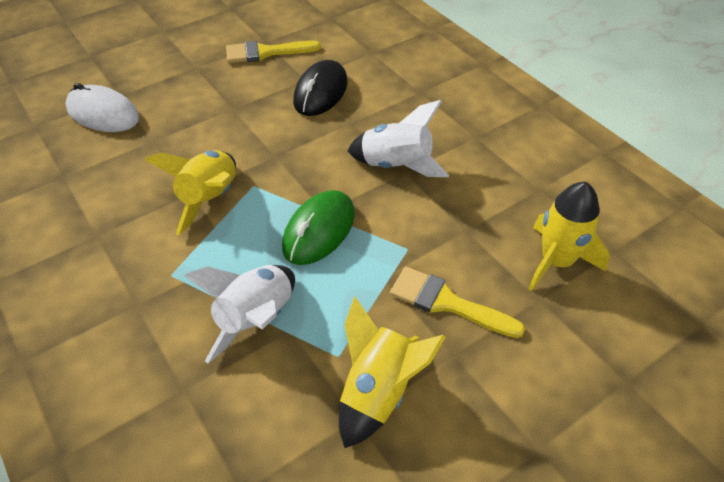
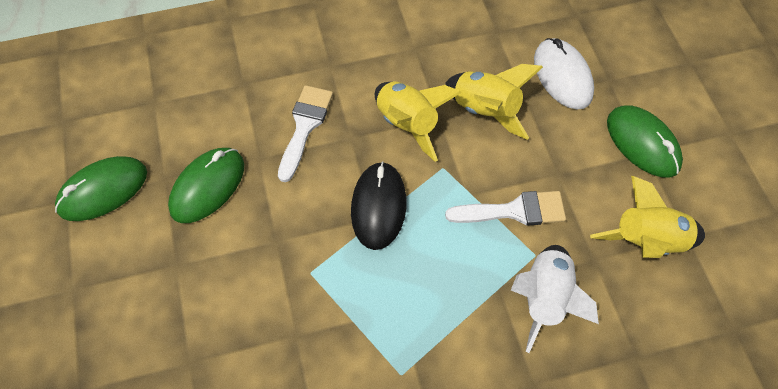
green mouse: 1 -> 3
white brush: 0 -> 2
white rocket: 2 -> 1
yellow brush: 2 -> 0

